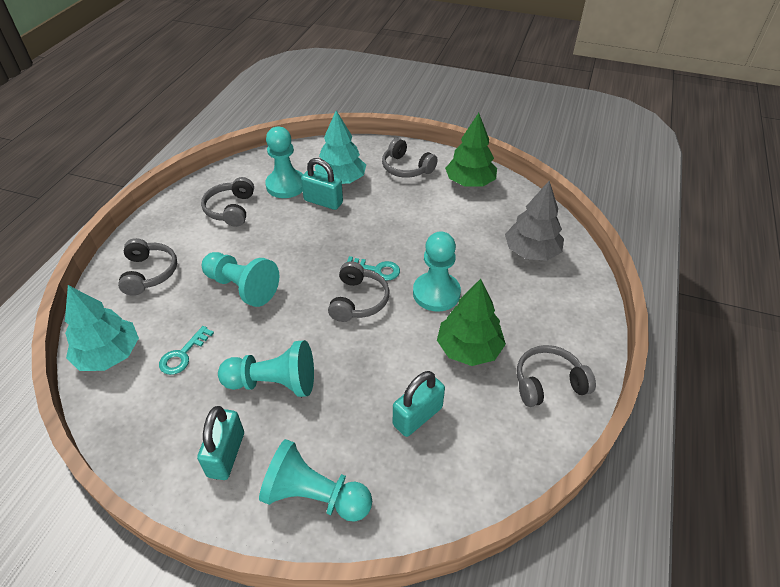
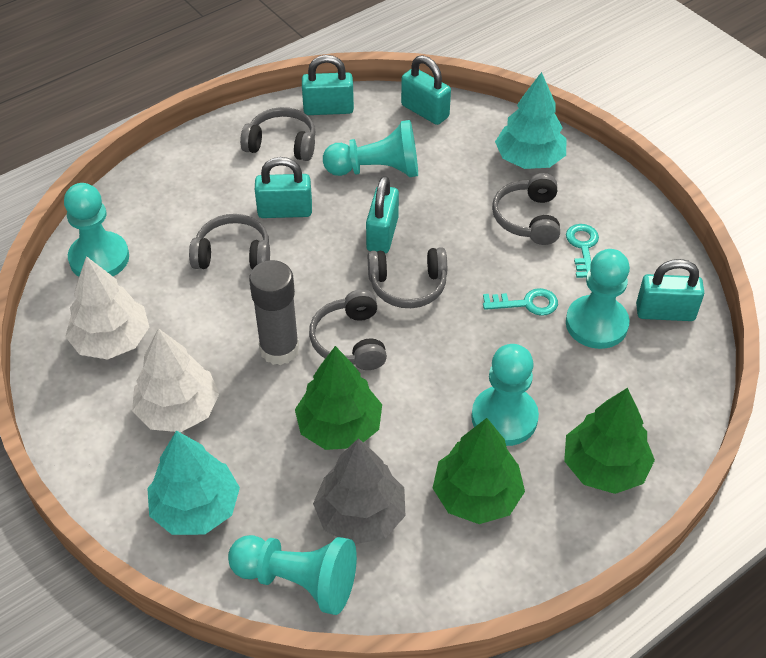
green tree: 2 -> 3
grey glue stick: 0 -> 1
turquoise padlock: 3 -> 5
white tree: 0 -> 2

